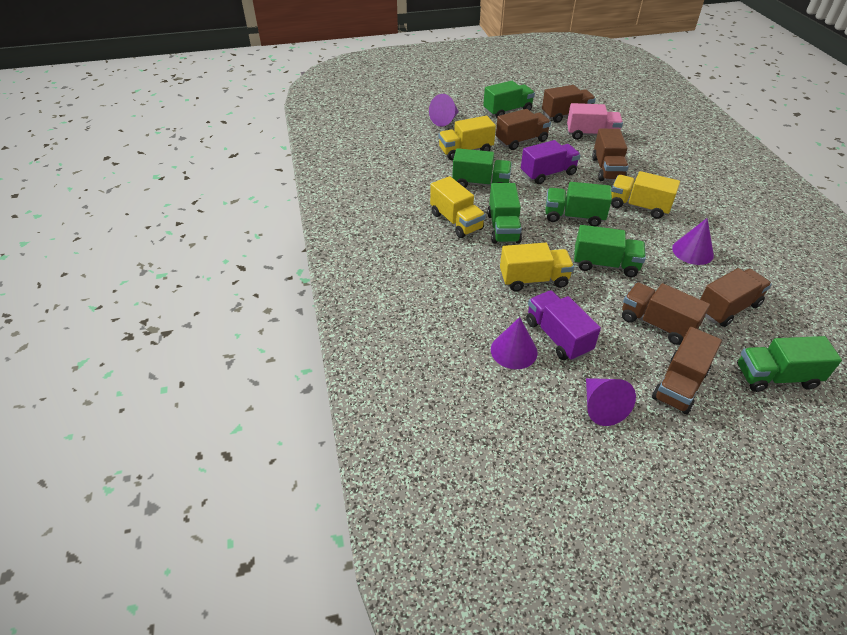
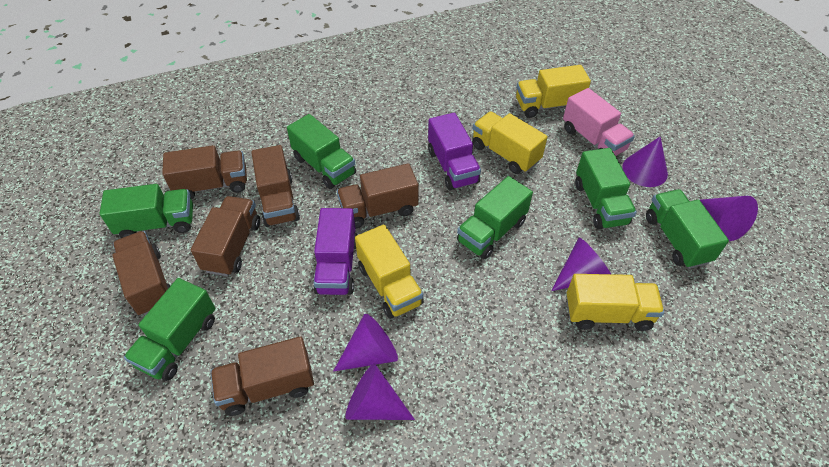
purple cone: 4 -> 5

